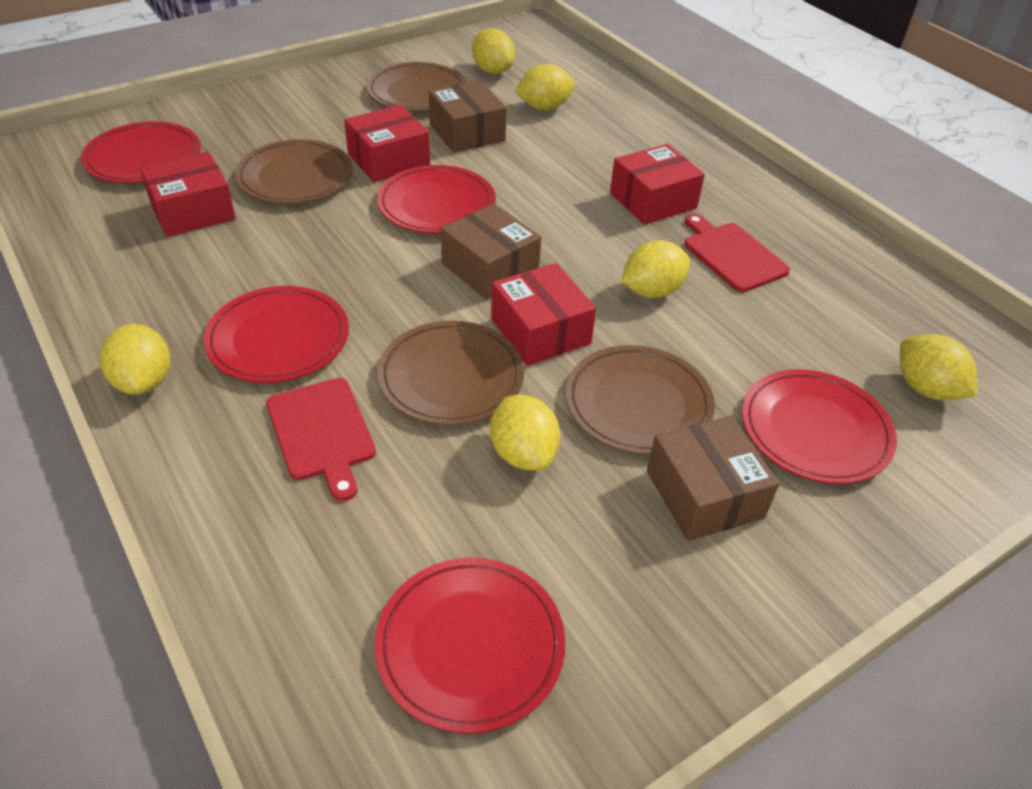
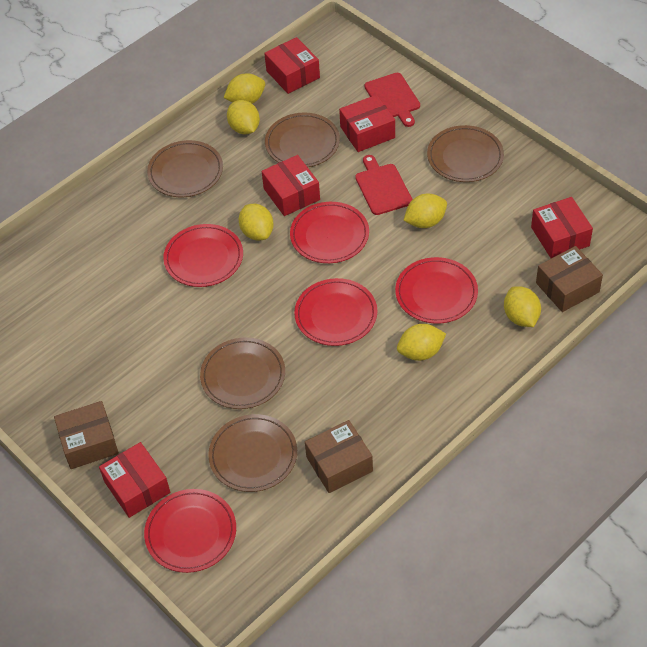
brown plate: 4 -> 5
red box: 4 -> 5

